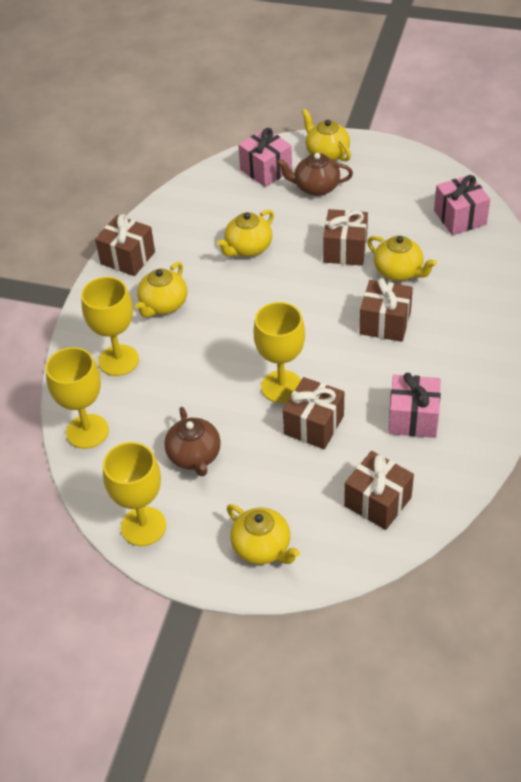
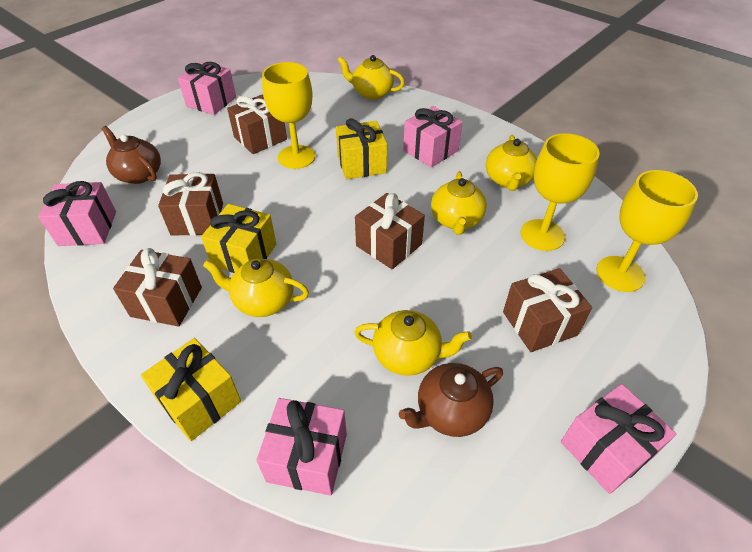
pink gift: 3 -> 5
yellow gift: 0 -> 3
yellow goblet: 4 -> 3

